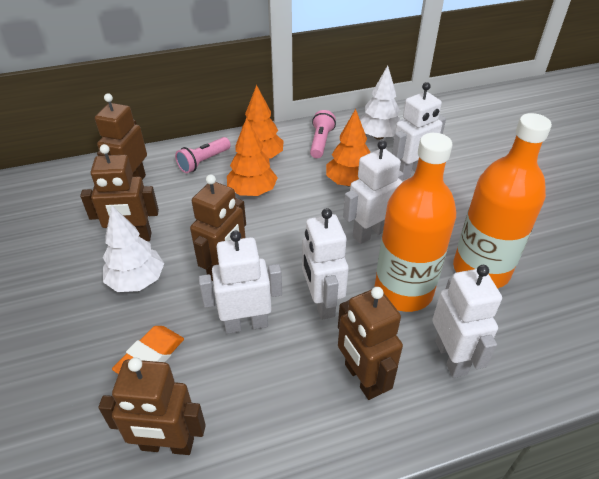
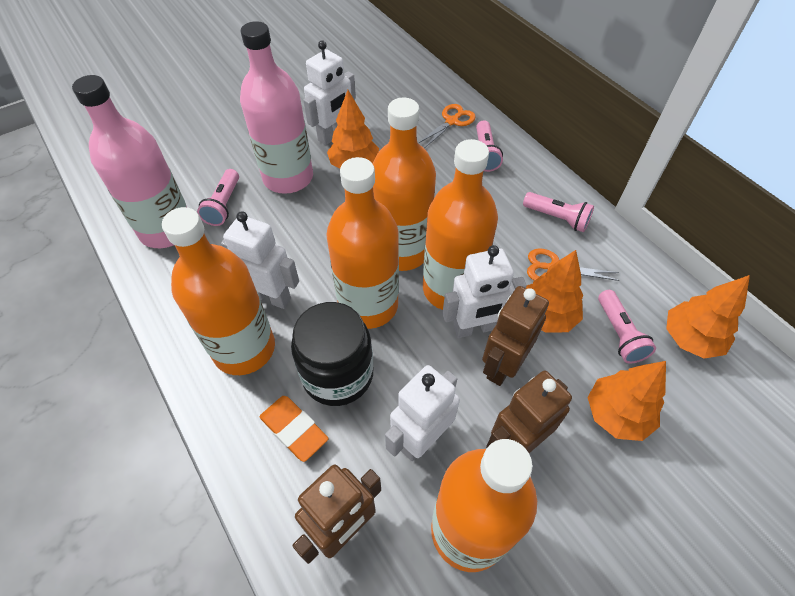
black jar: 0 -> 1
brown robot: 5 -> 3
orange bottle: 2 -> 5
orange scissors: 0 -> 2
orange tree: 3 -> 4
pink bottle: 0 -> 2
pink flashlight: 2 -> 4
white robot: 5 -> 4
white tree: 2 -> 0

